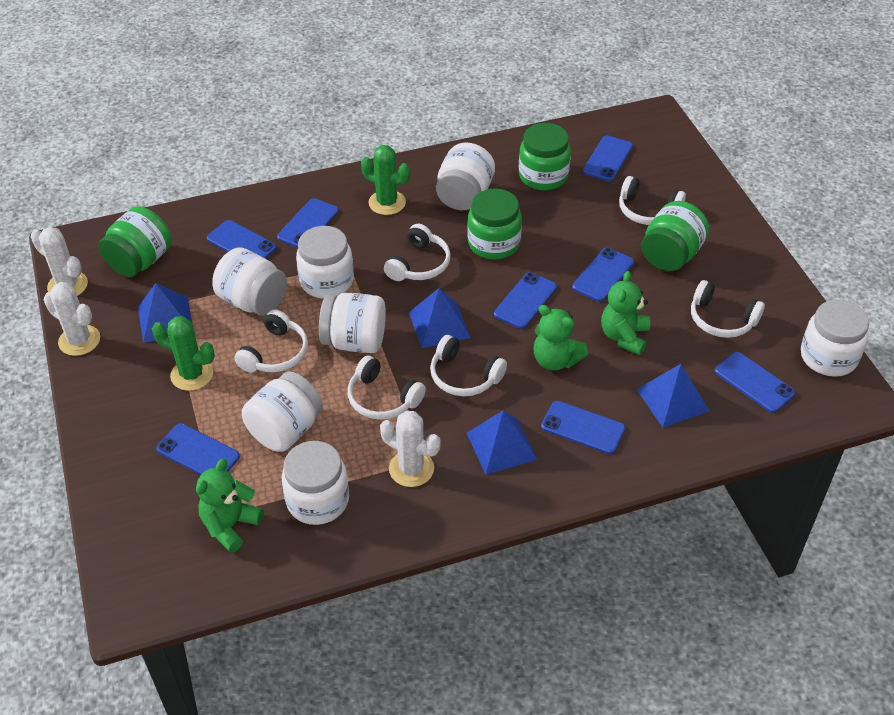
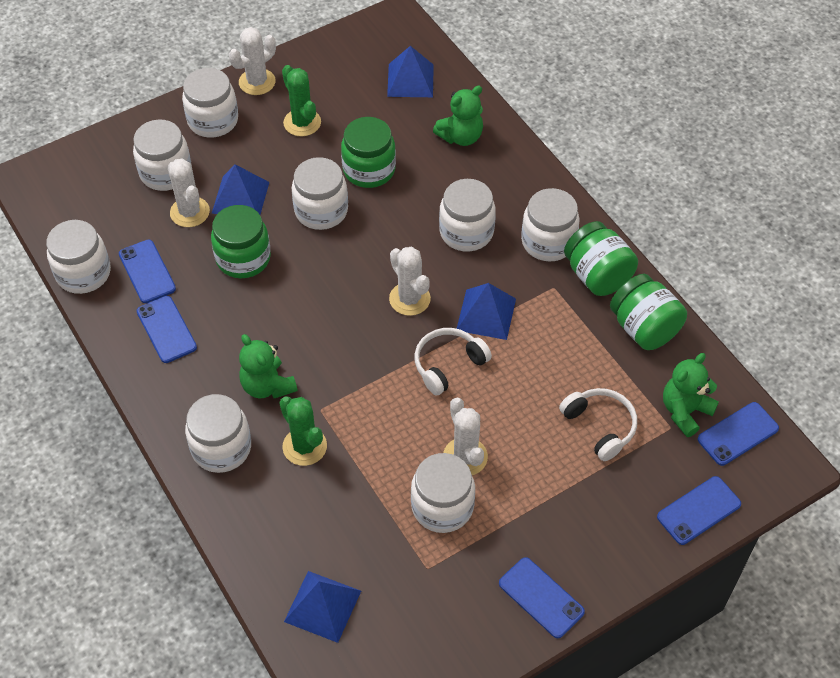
blue phone: 8 -> 5
white cactus: 3 -> 4
white headphones: 6 -> 2
white jar: 7 -> 8

